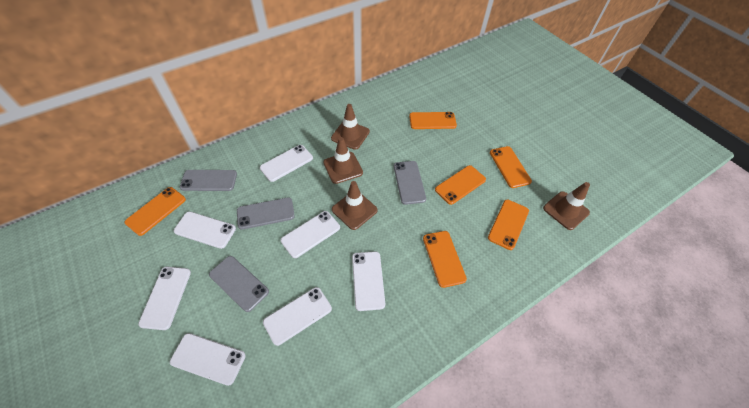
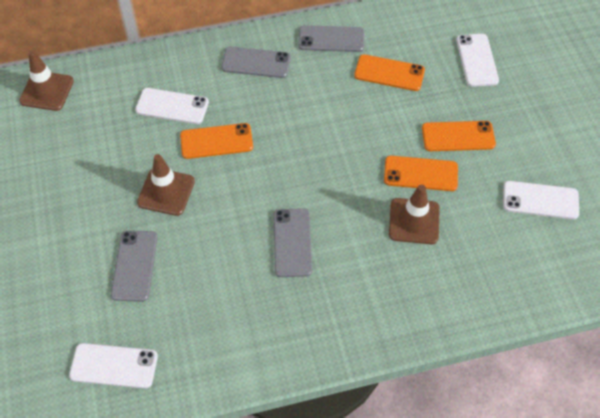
brown traffic cone: 4 -> 3
orange phone: 6 -> 4
white phone: 7 -> 4

